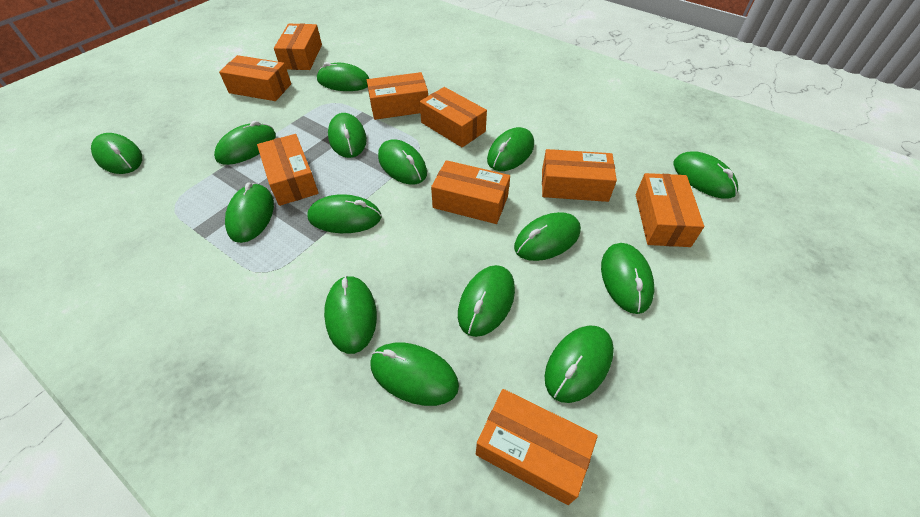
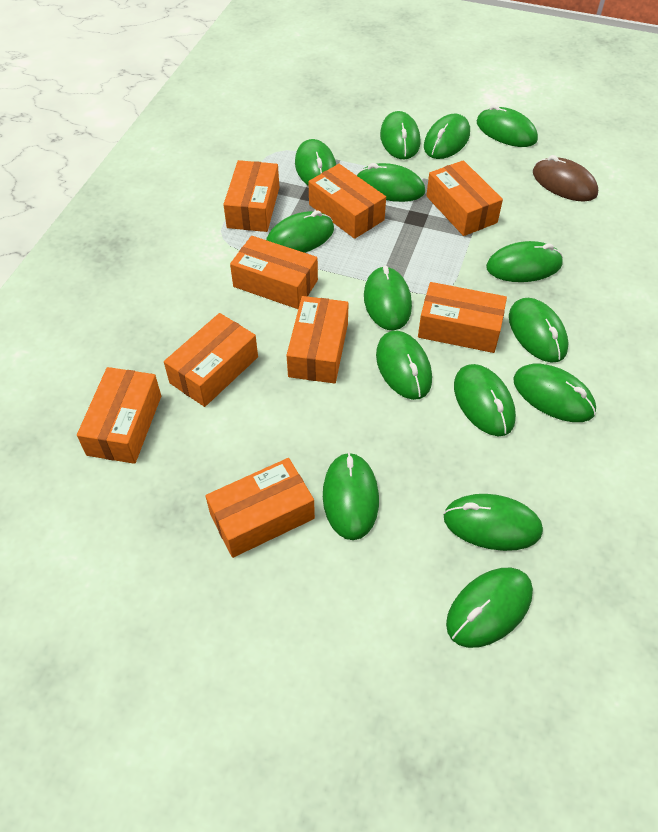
brown mouse: 0 -> 1

